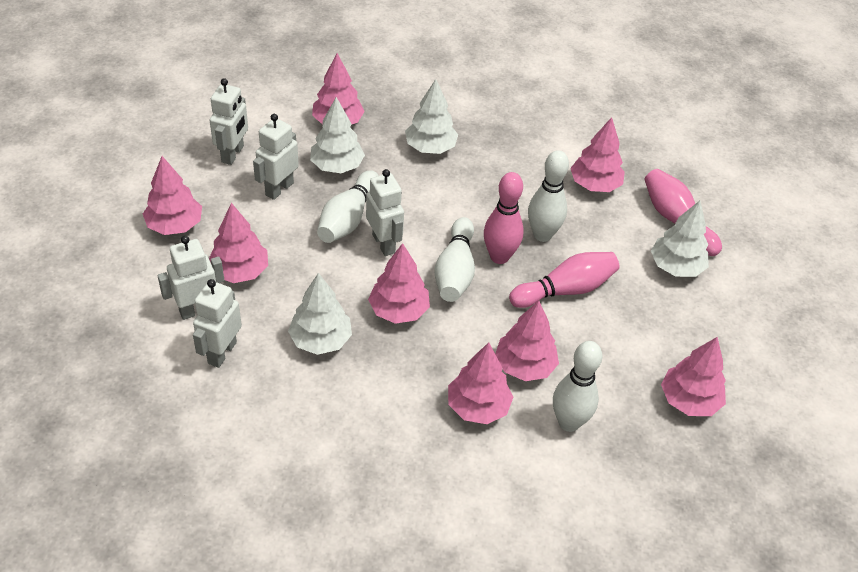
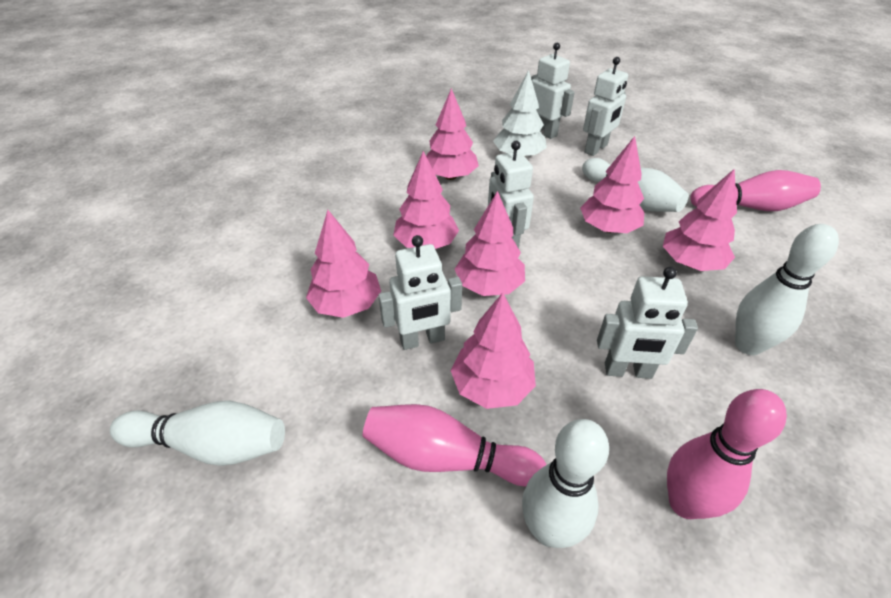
pink tree: 8 -> 7
white tree: 4 -> 1

